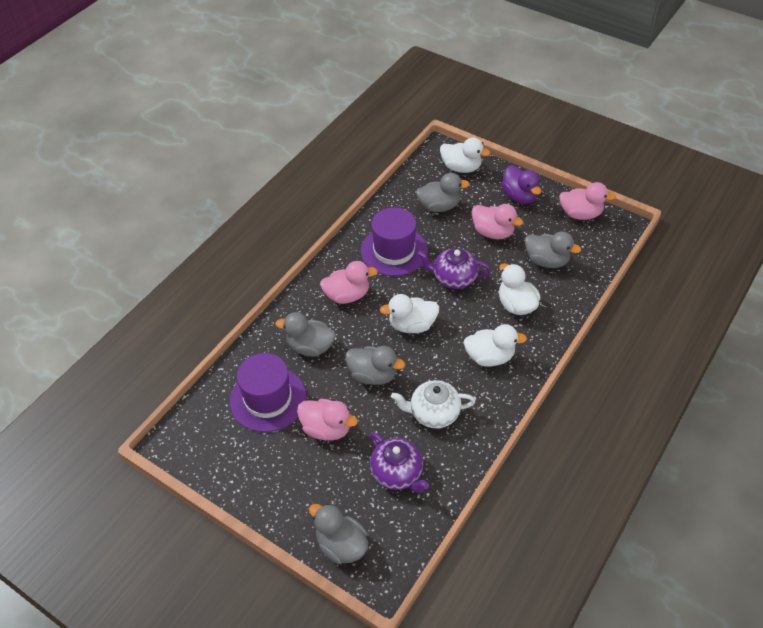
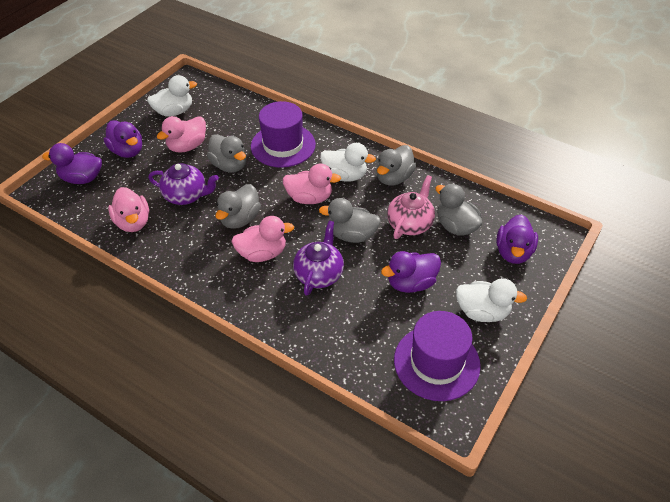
pink teapot: 0 -> 1
purple duck: 1 -> 4
white duck: 4 -> 3
white teapot: 1 -> 0

